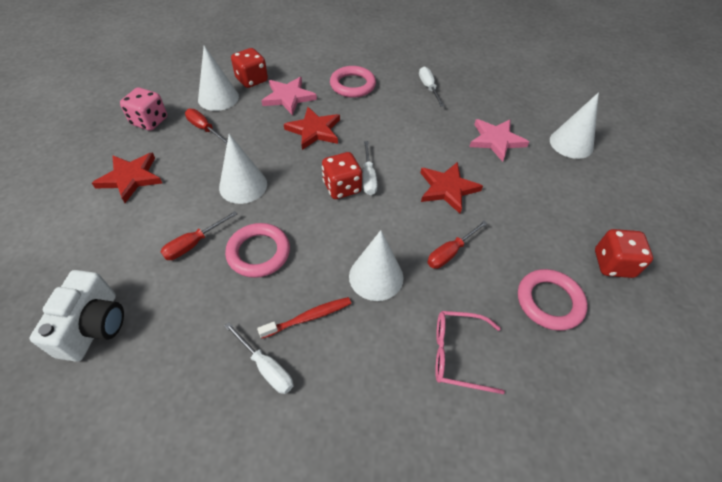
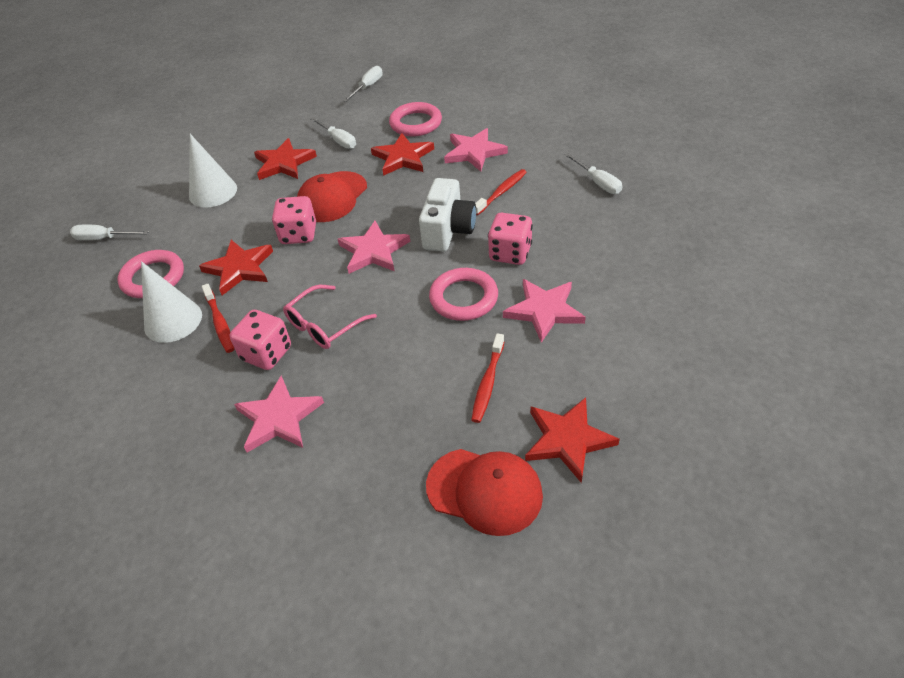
pink dice: 1 -> 3
pink star: 2 -> 4
red cap: 0 -> 2
red dice: 3 -> 0
red screwdriver: 3 -> 0
red star: 3 -> 4
red toothbrush: 1 -> 3
white cone: 4 -> 2
white screwdriver: 3 -> 4

